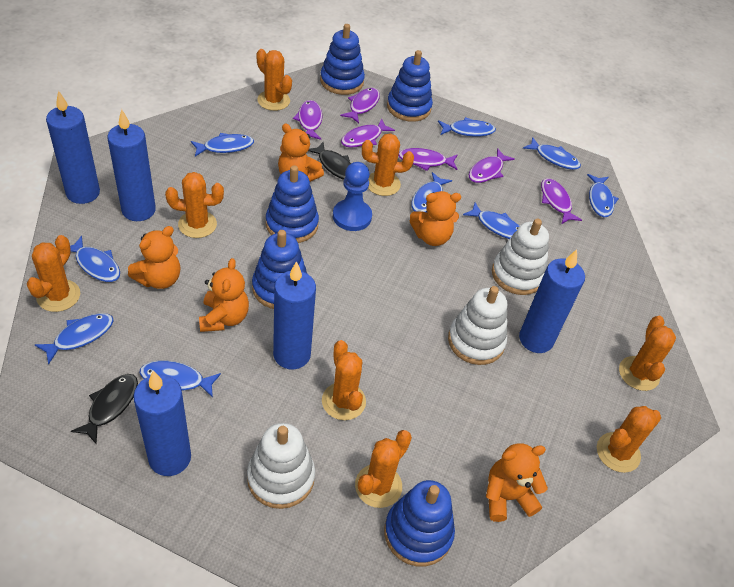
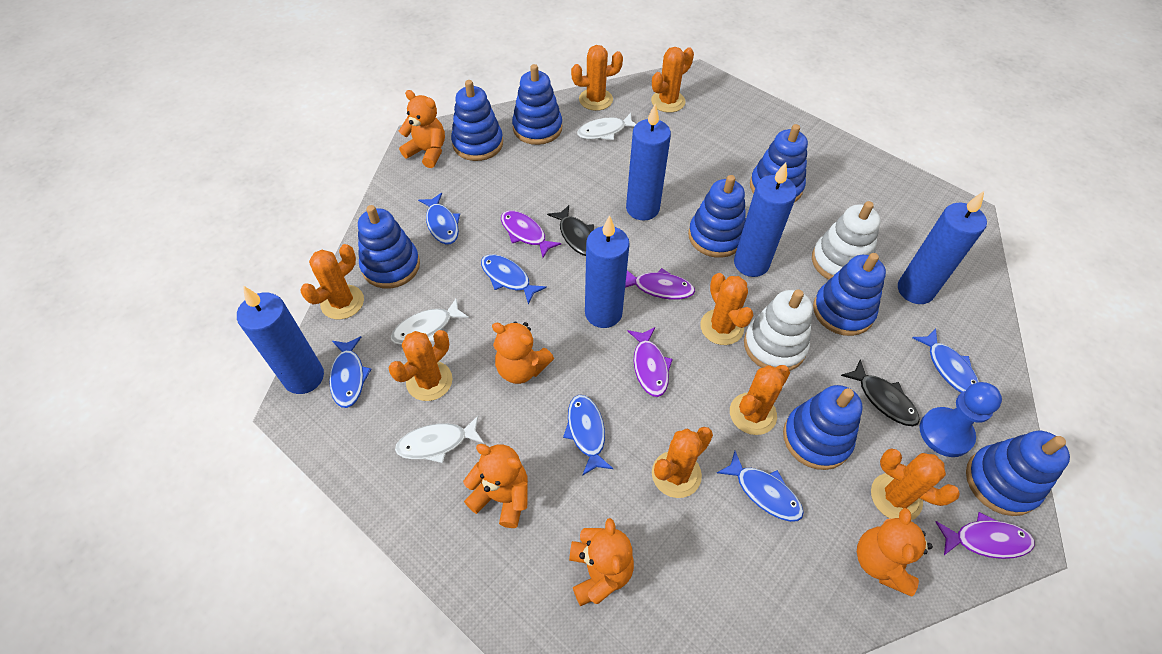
blue fish: 9 -> 6
blue stacking toy: 5 -> 8
purple fish: 6 -> 4
white fish: 0 -> 3
white stacking toy: 3 -> 2

